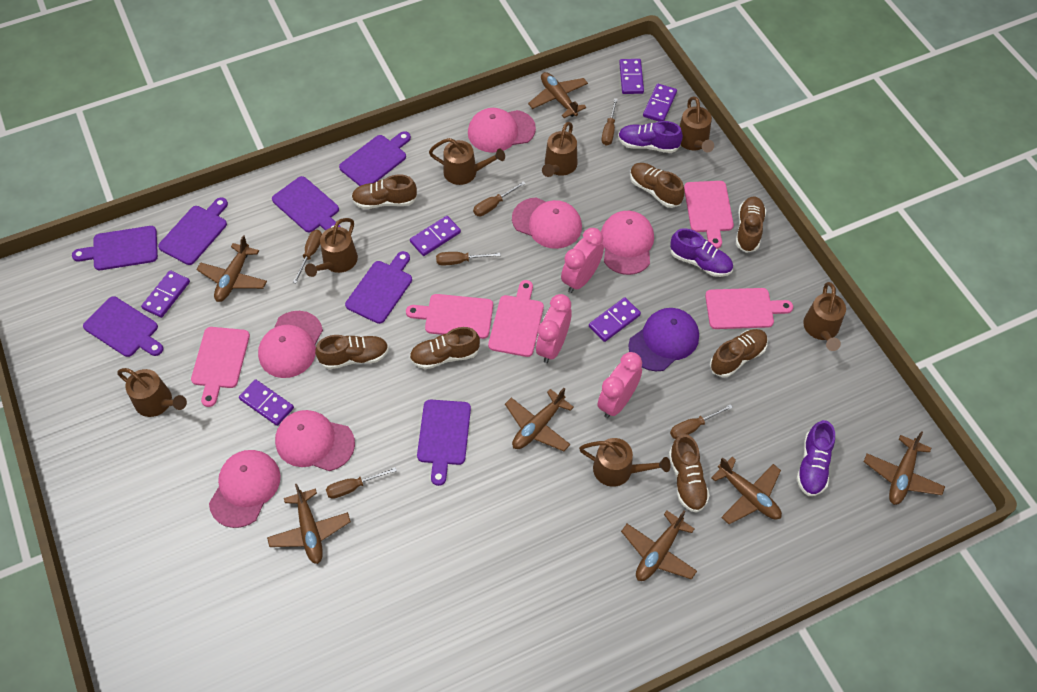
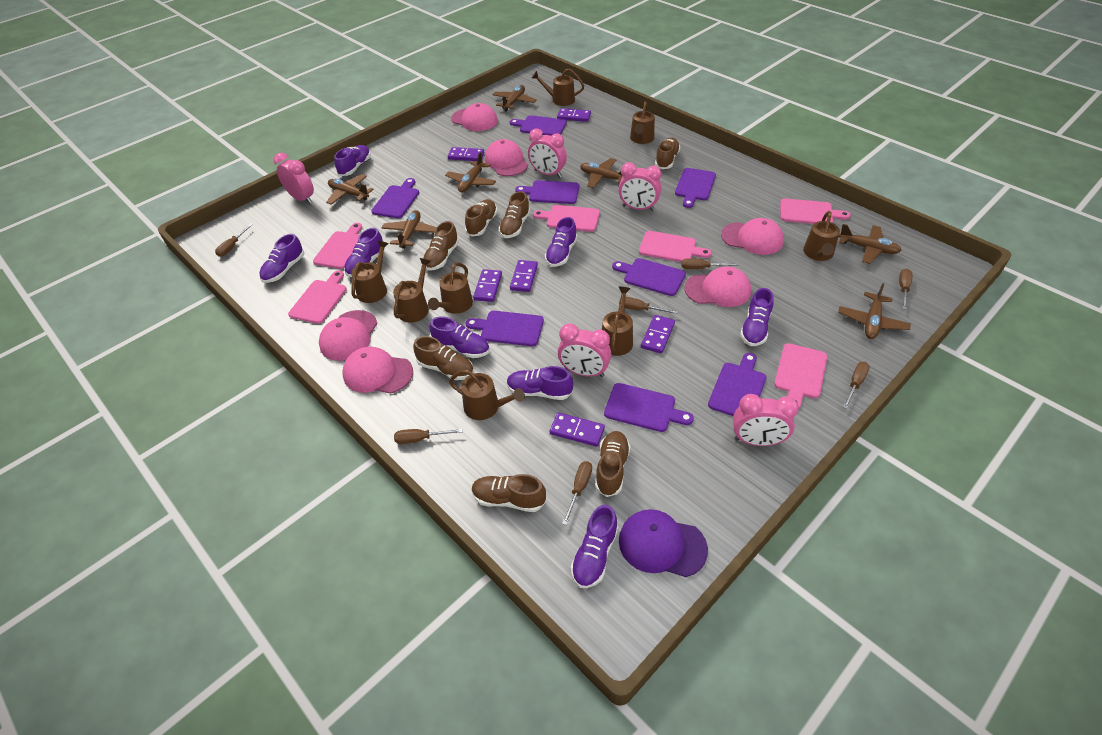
brown screwdriver: 6 -> 7
brown watering can: 7 -> 8
pink clock: 3 -> 5
pink cutting board: 5 -> 6
purple cutting board: 7 -> 8
purple shoe: 3 -> 8

